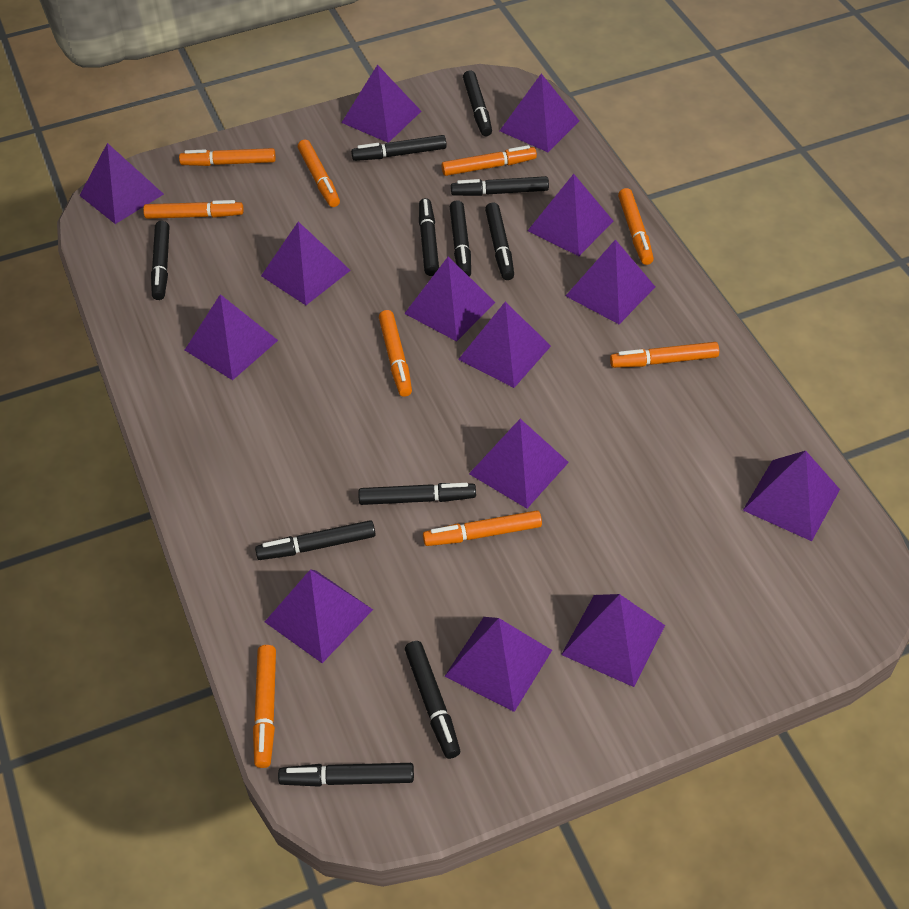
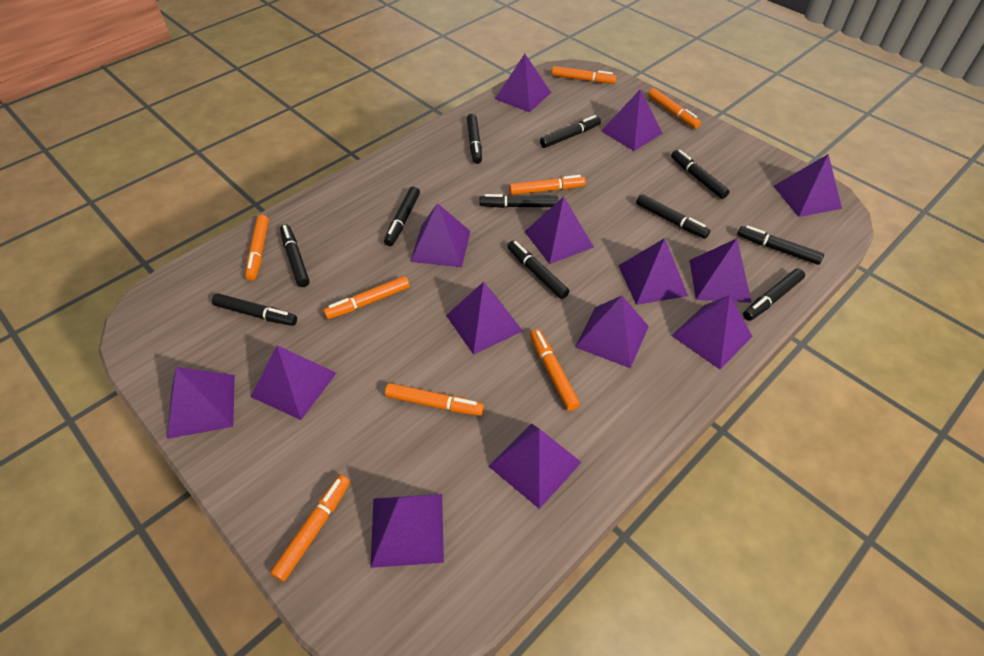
orange marker: 9 -> 8

